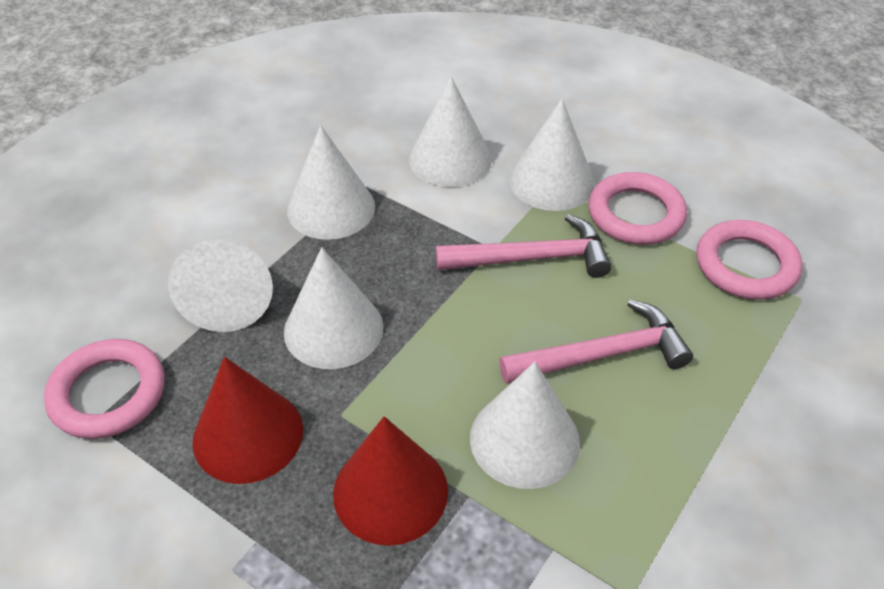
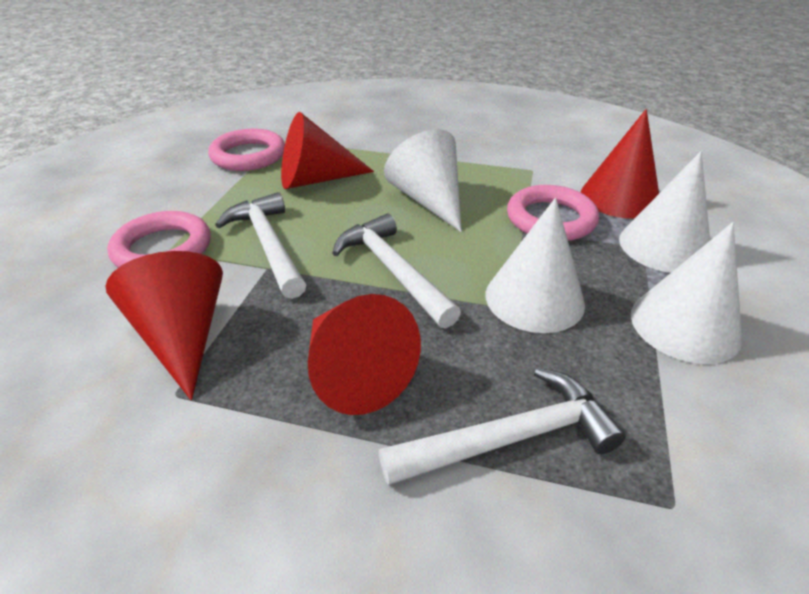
pink hammer: 2 -> 0
red cone: 2 -> 4
white cone: 6 -> 4
white hammer: 0 -> 3

